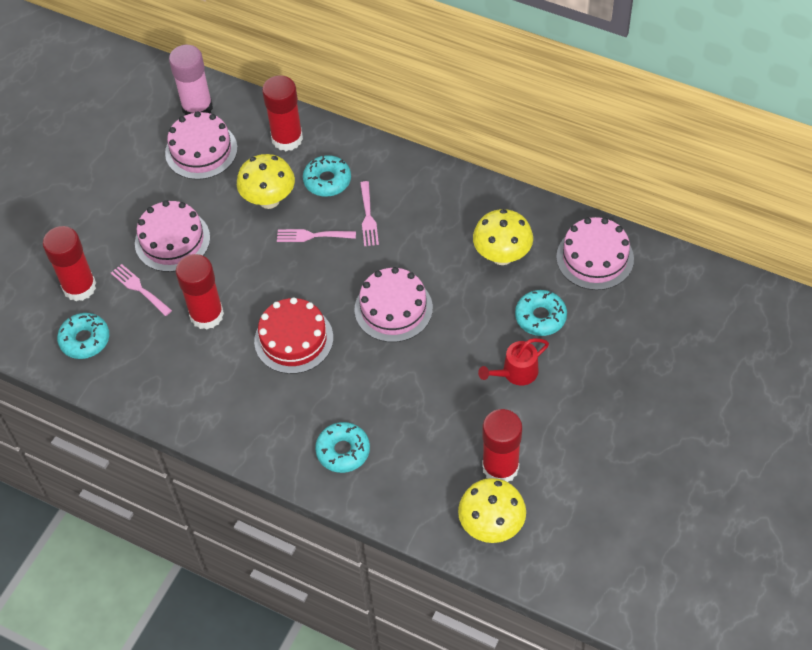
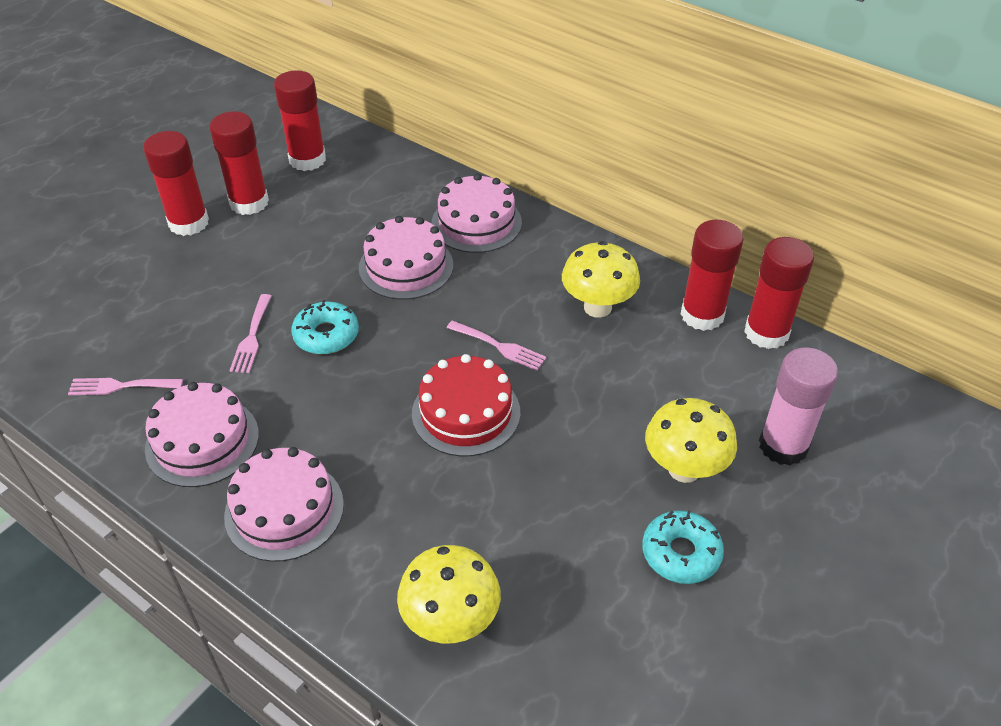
red glue stick: 4 -> 5
red watering can: 1 -> 0
turquoise donut: 4 -> 2

